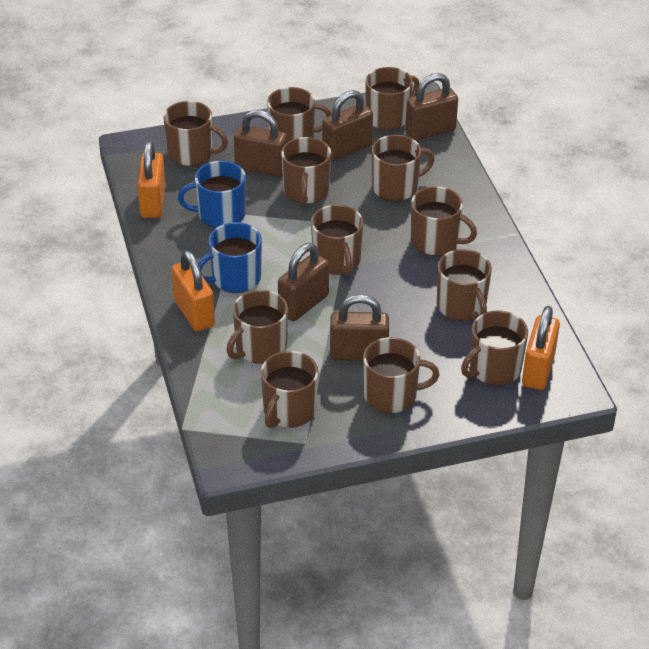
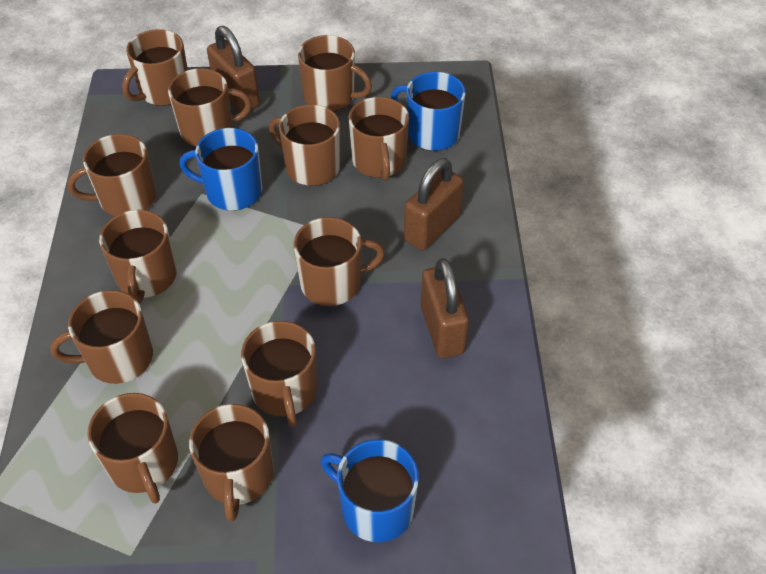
blue mug: 2 -> 3
brown padlock: 5 -> 3
orange padlock: 3 -> 0

